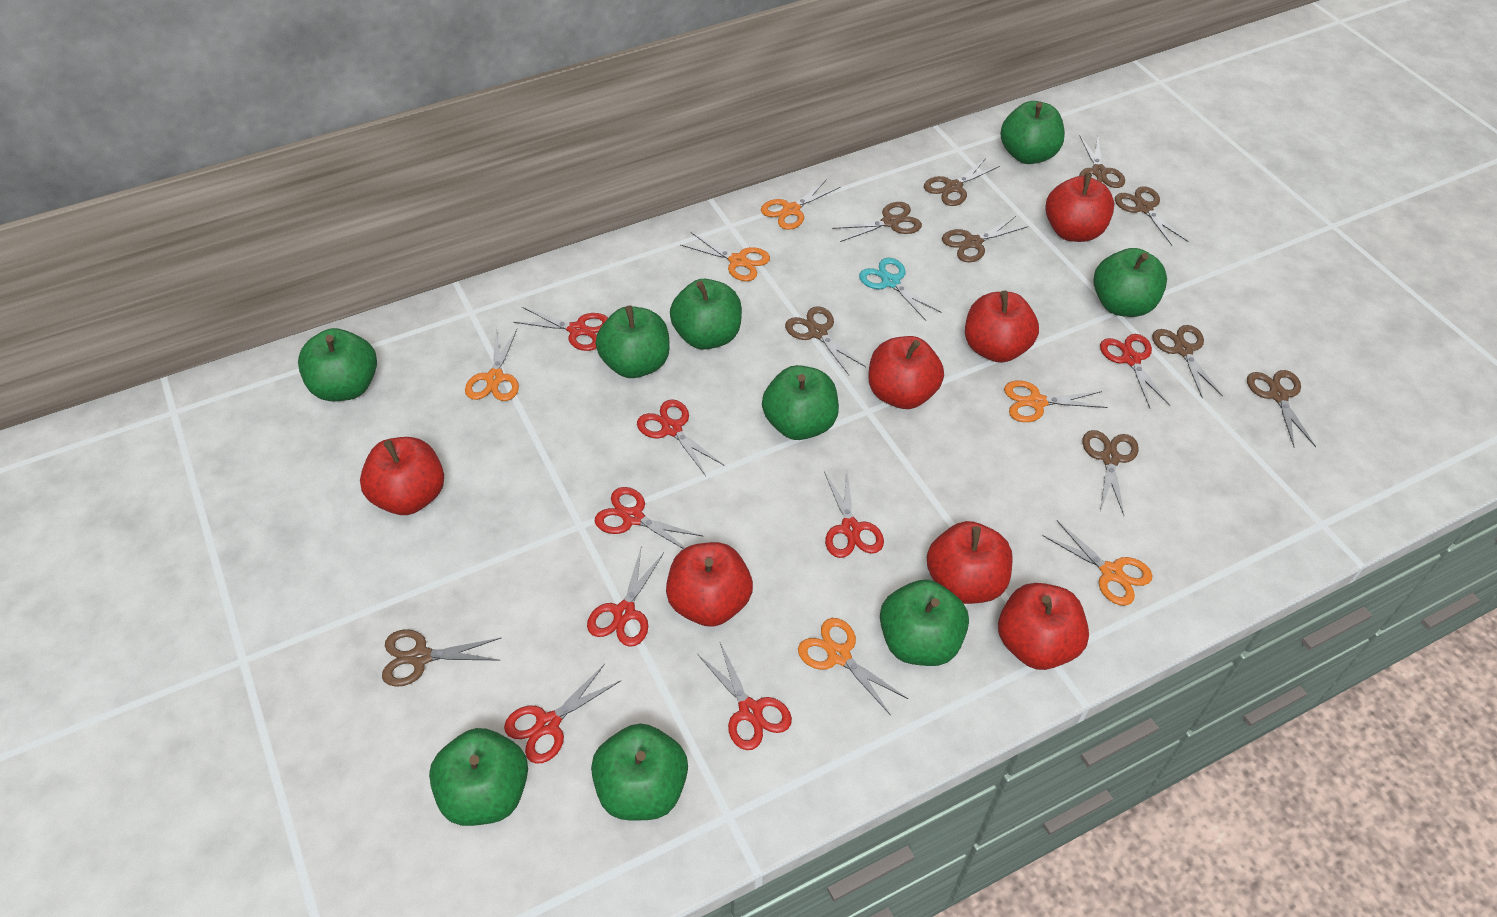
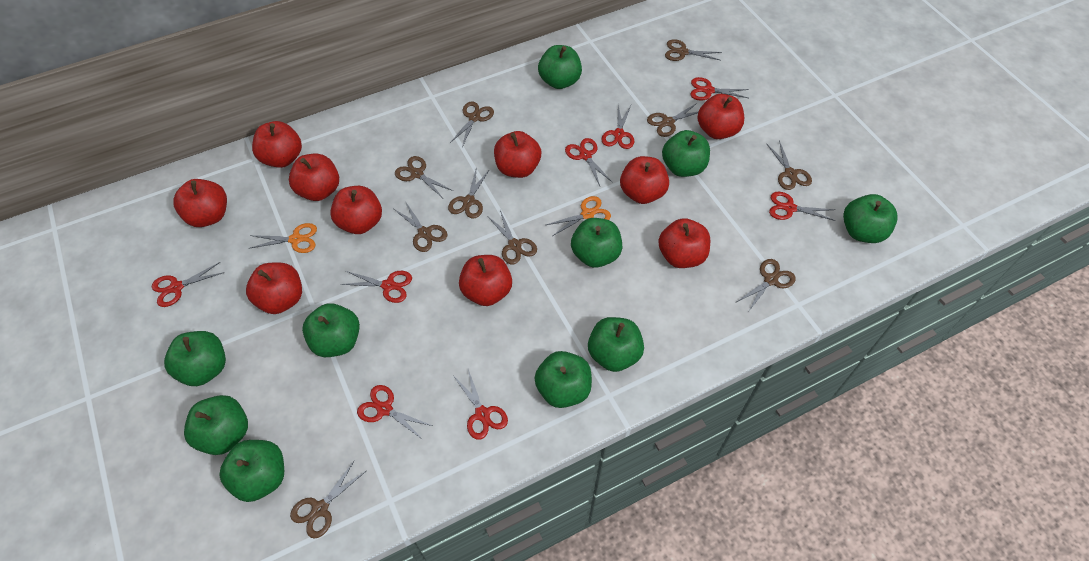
green apple: 9 -> 10
orange scissors: 6 -> 2
red apple: 7 -> 10
turquoise scissors: 1 -> 0

